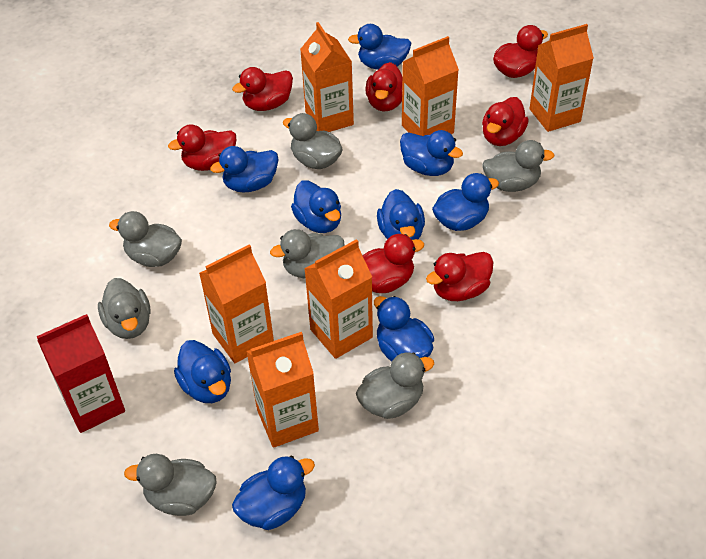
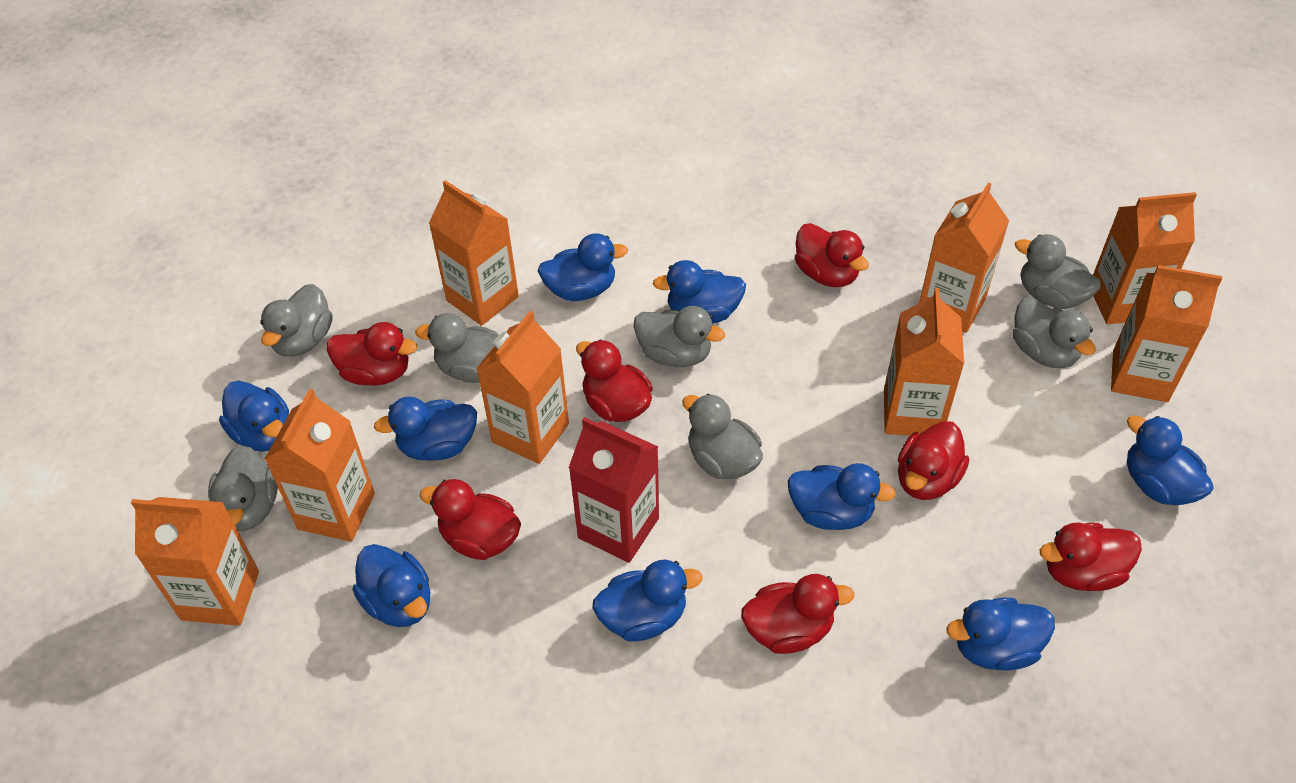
orange carton: 6 -> 8

